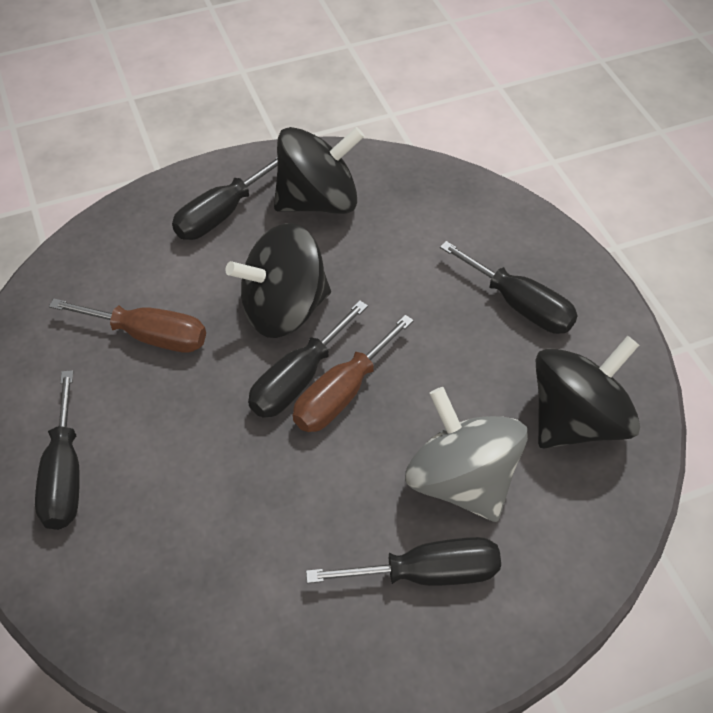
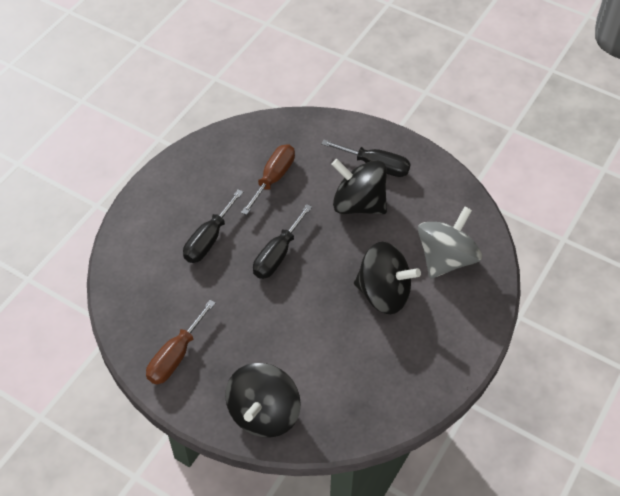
black screwdriver: 5 -> 3

